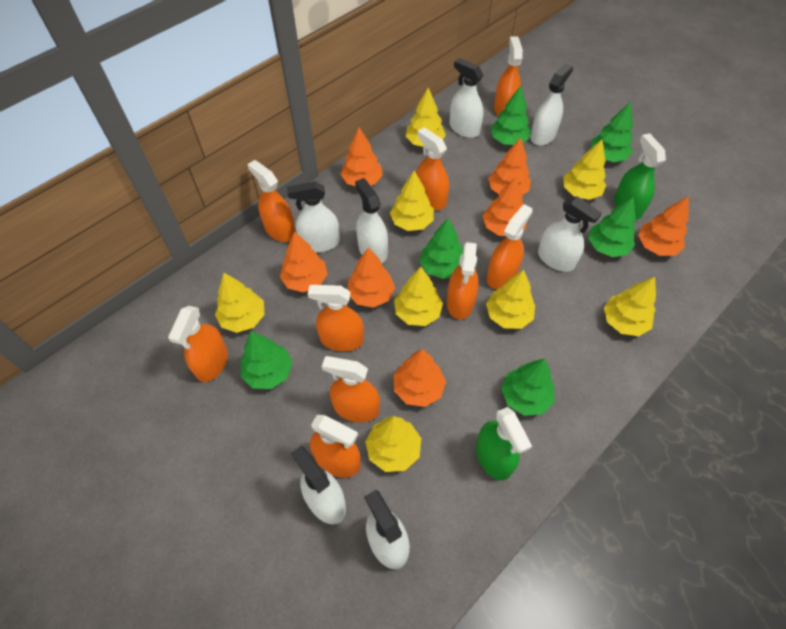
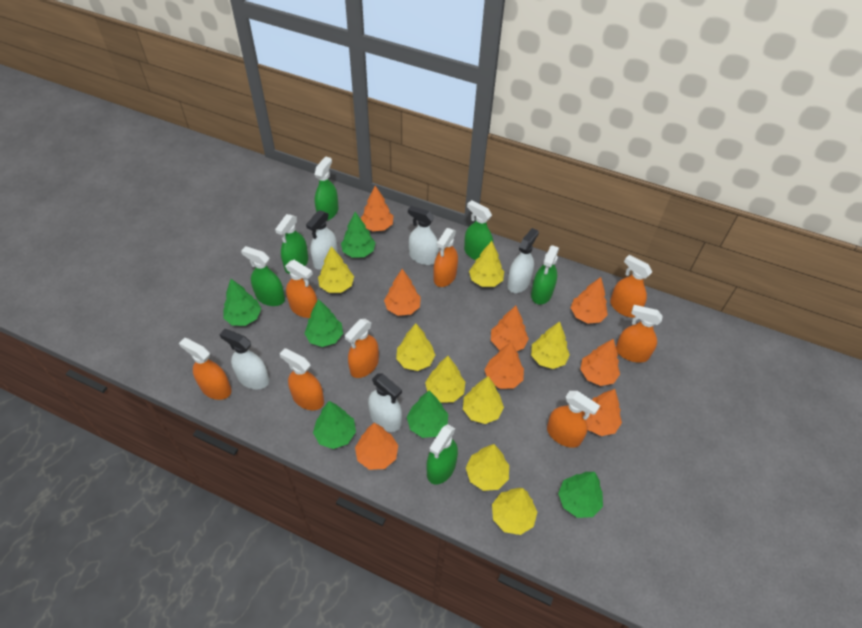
green spray bottle: 2 -> 6
orange spray bottle: 9 -> 8
orange tree: 7 -> 8
white spray bottle: 7 -> 5

